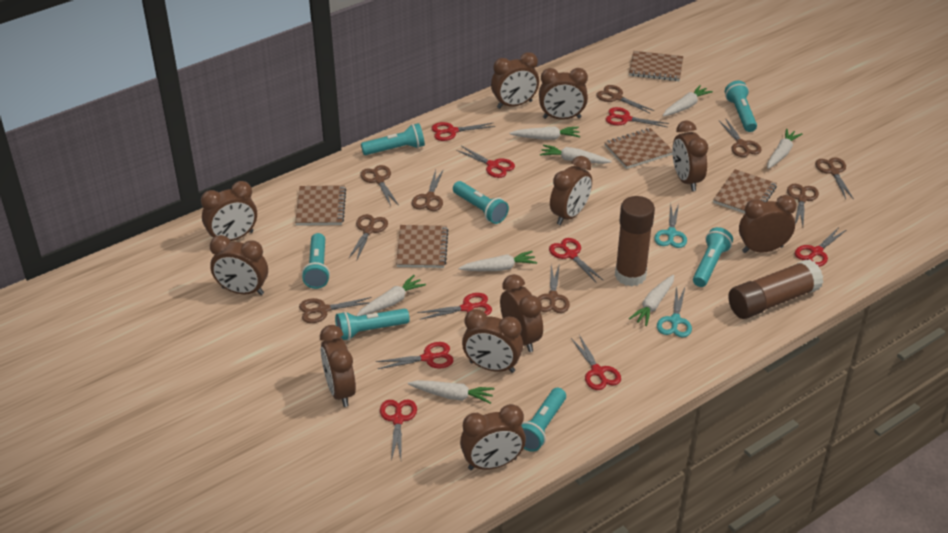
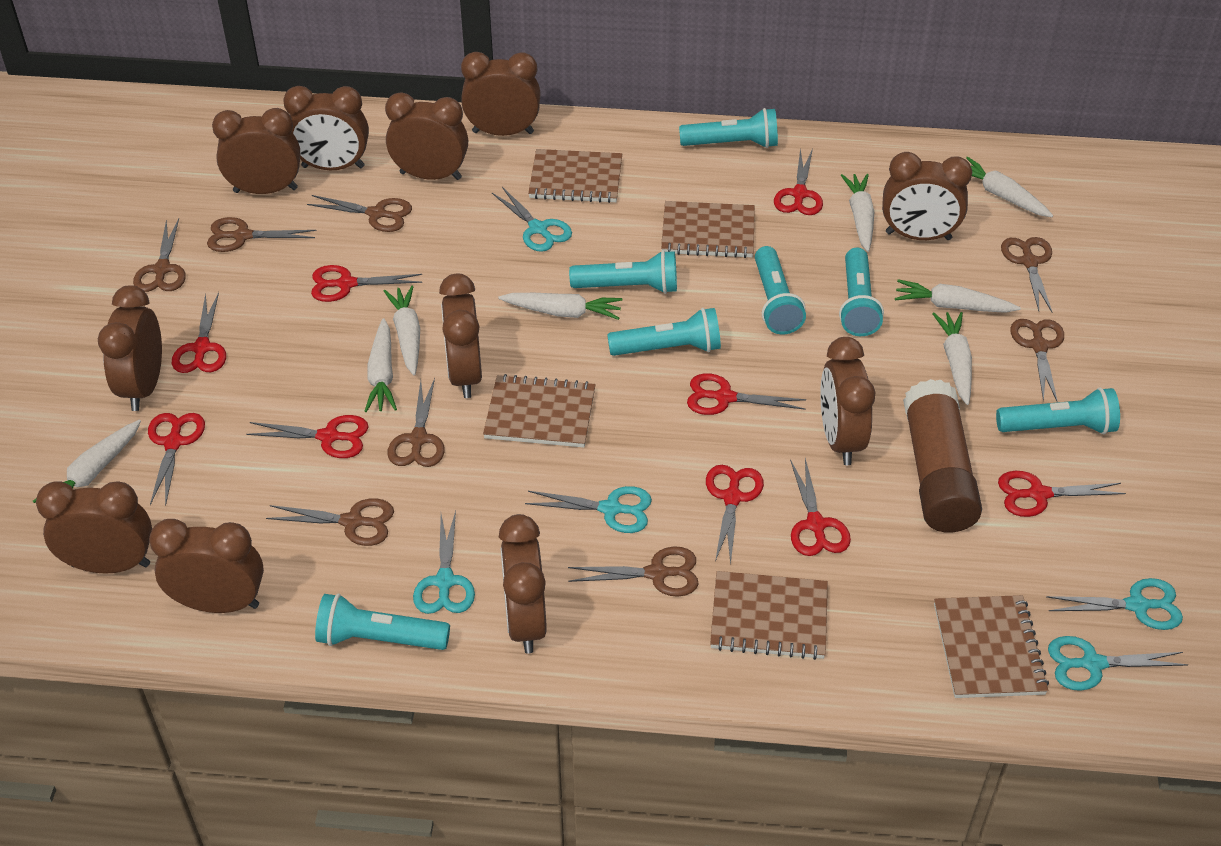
brown glue stick: 2 -> 1
brown scissors: 9 -> 8
turquoise scissors: 2 -> 5

